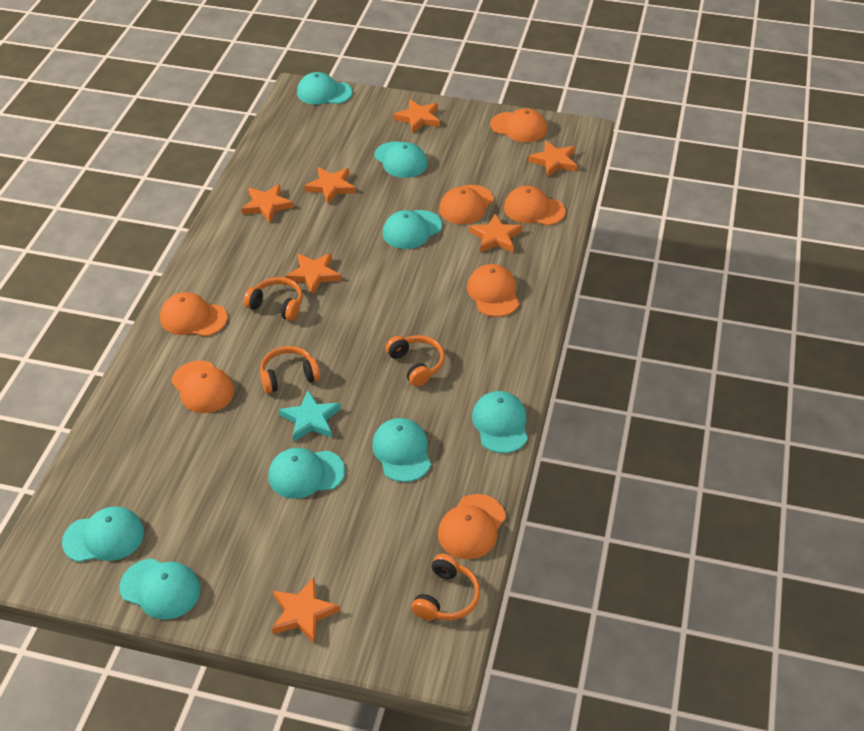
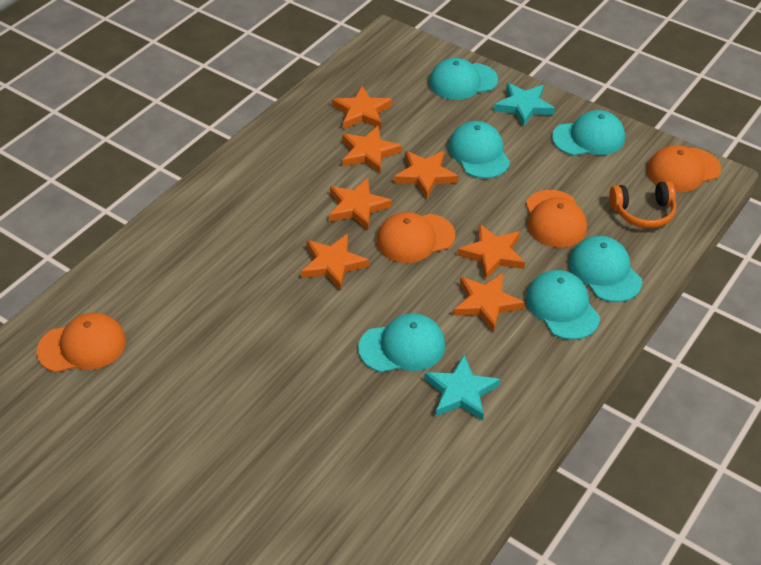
orange cap: 7 -> 4
orange headphones: 4 -> 1
turquoise cap: 8 -> 6
turquoise star: 1 -> 2

